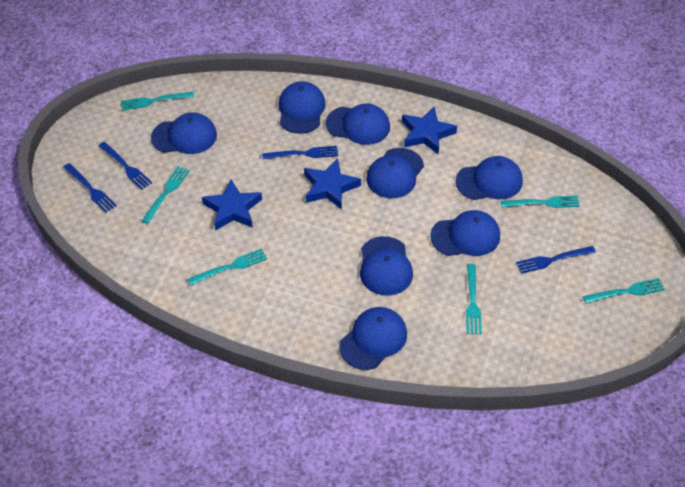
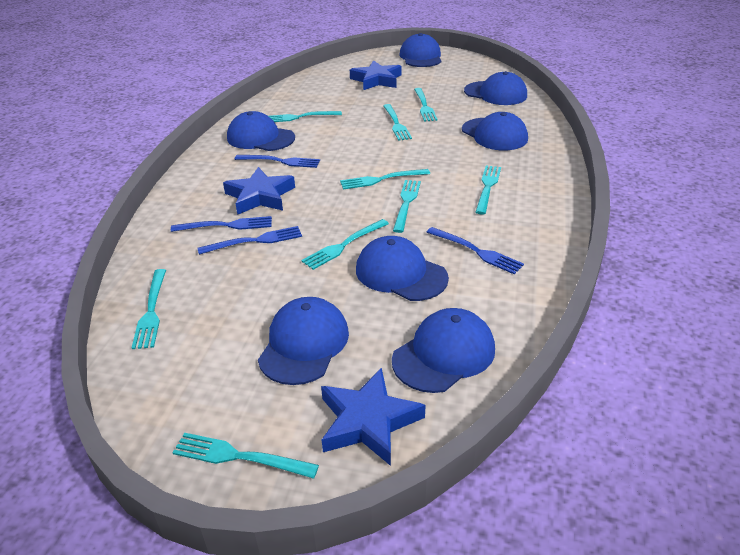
blue cap: 8 -> 7
turquoise fork: 6 -> 9

